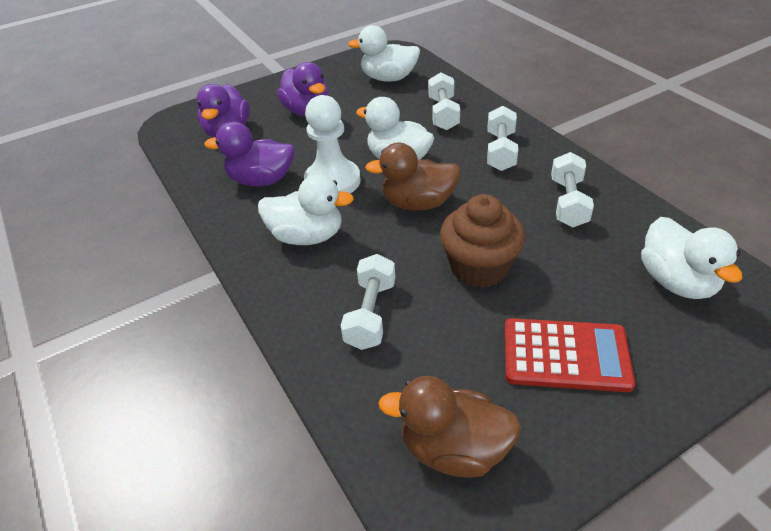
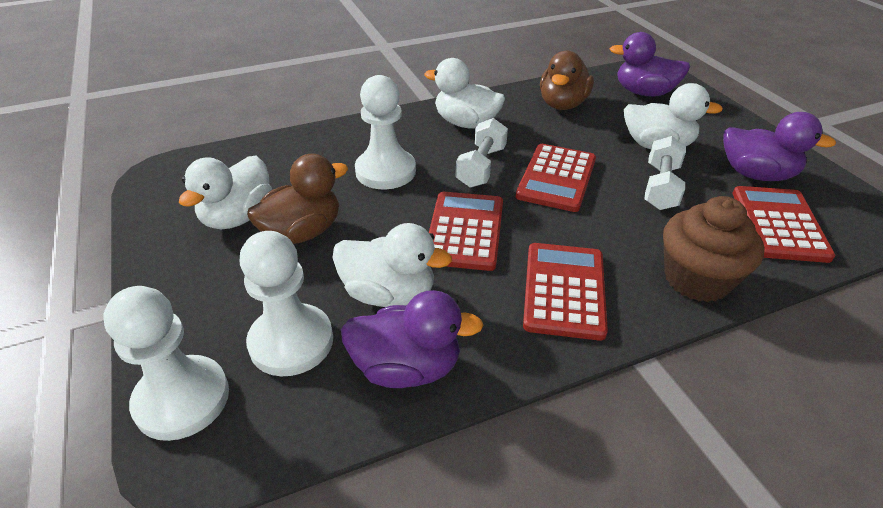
red calculator: 1 -> 4
white dumbbell: 4 -> 2
white pawn: 1 -> 3

